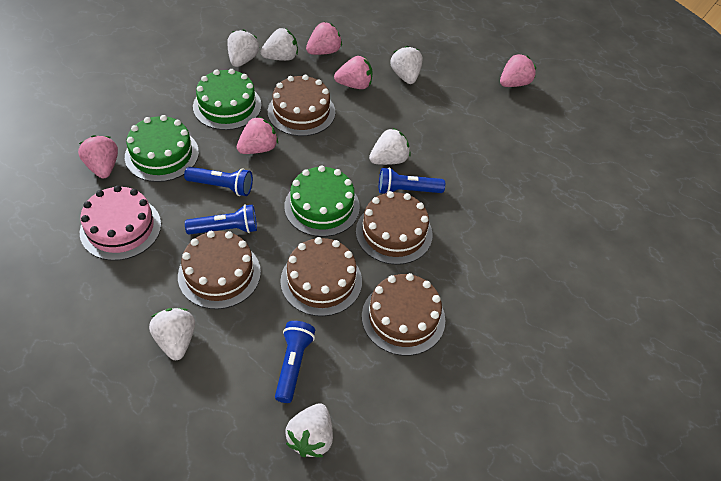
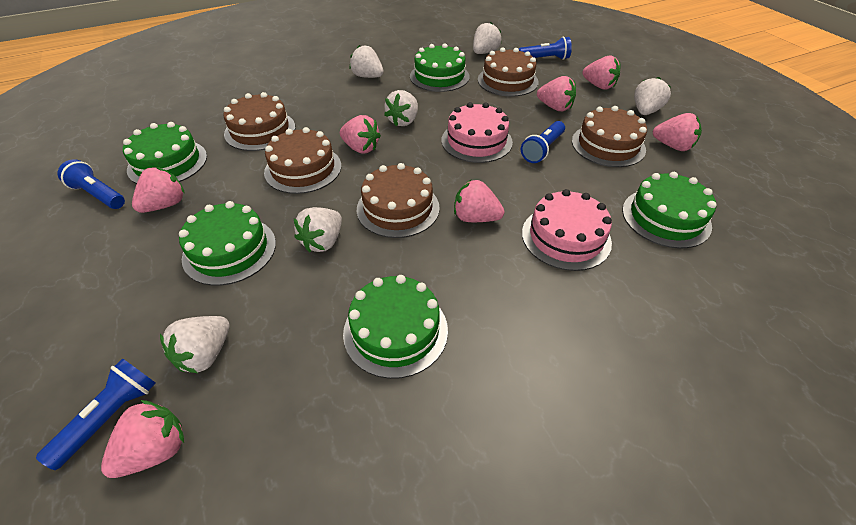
green cake: 3 -> 5
pink cake: 1 -> 2
pink strawberry: 5 -> 7

